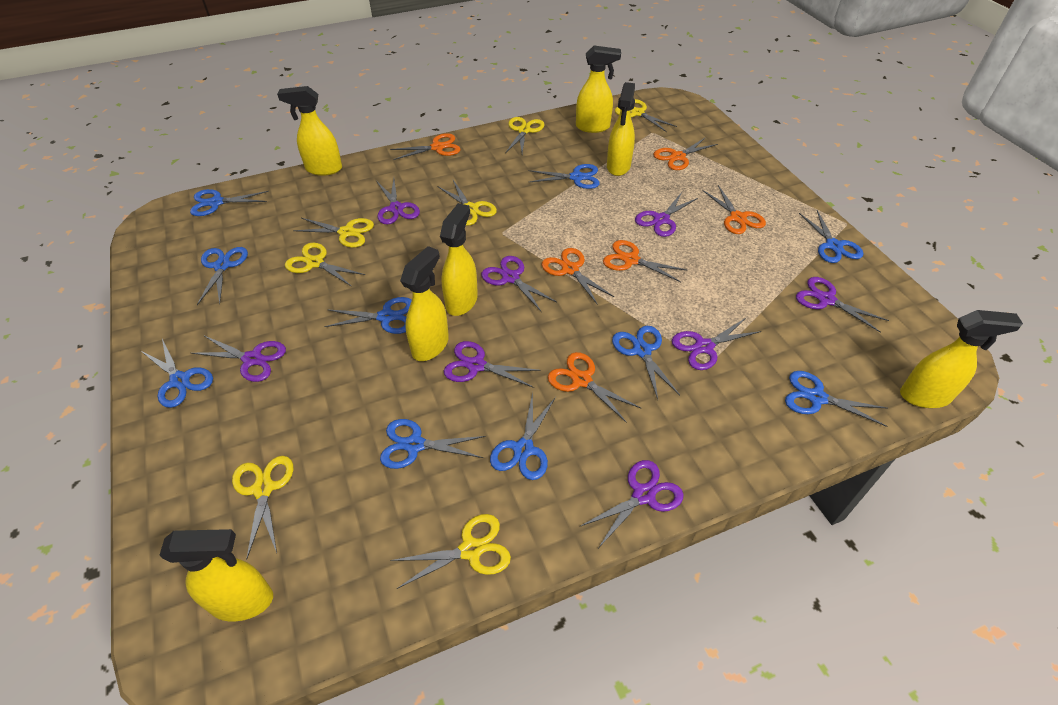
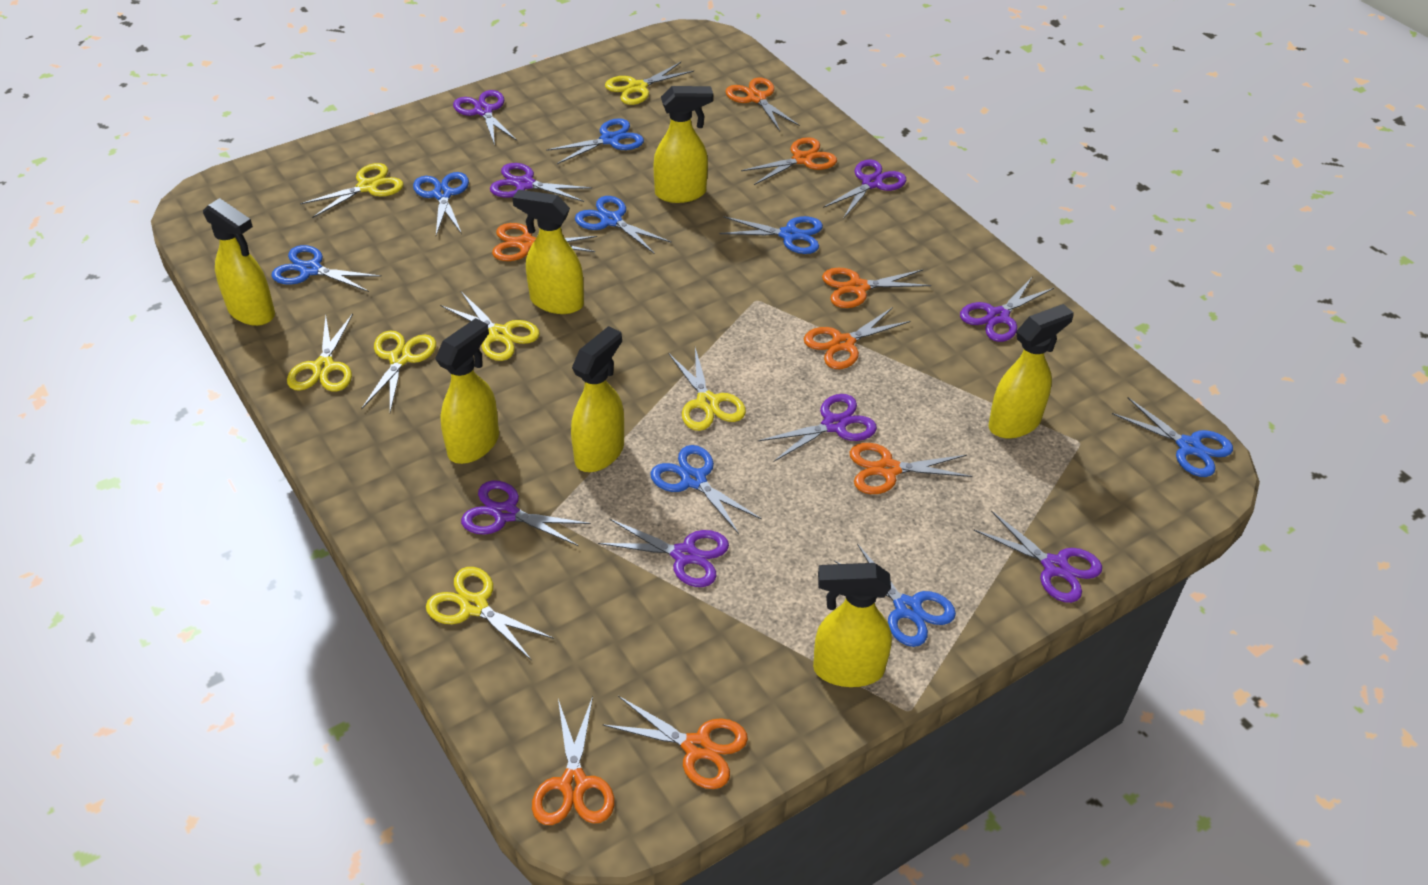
blue scissors: 10 -> 8
orange scissors: 6 -> 8

